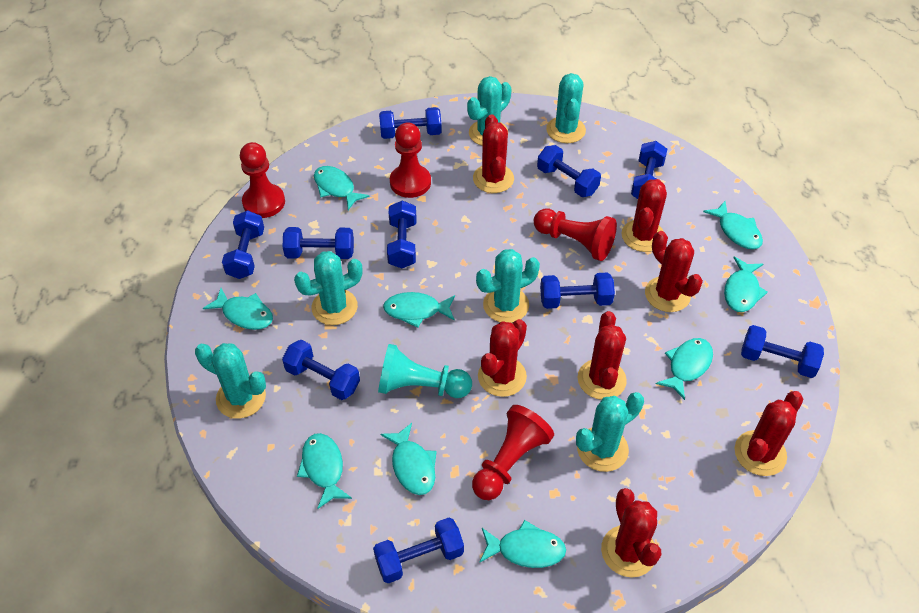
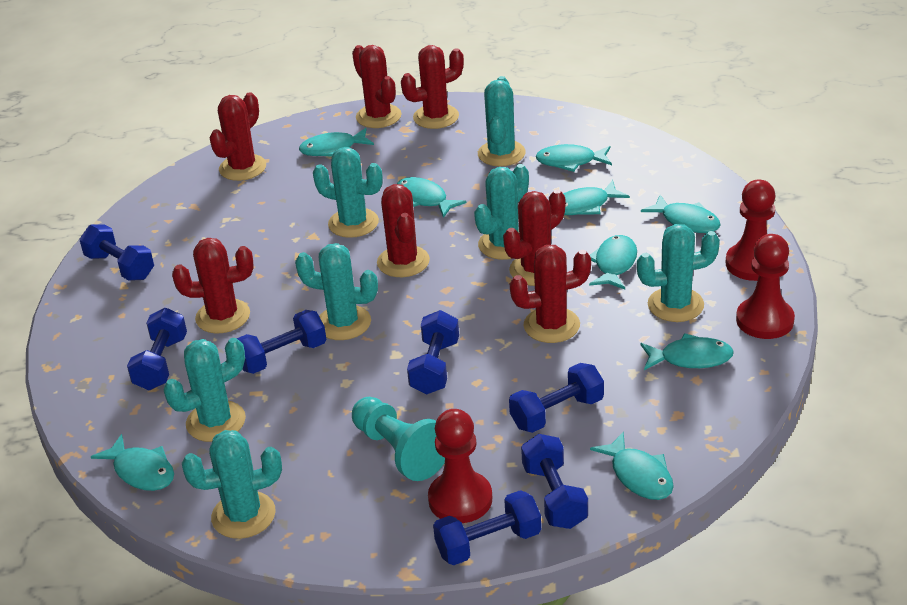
blue dumbbell: 10 -> 7
red pawn: 4 -> 3
turquoise cactus: 6 -> 7

